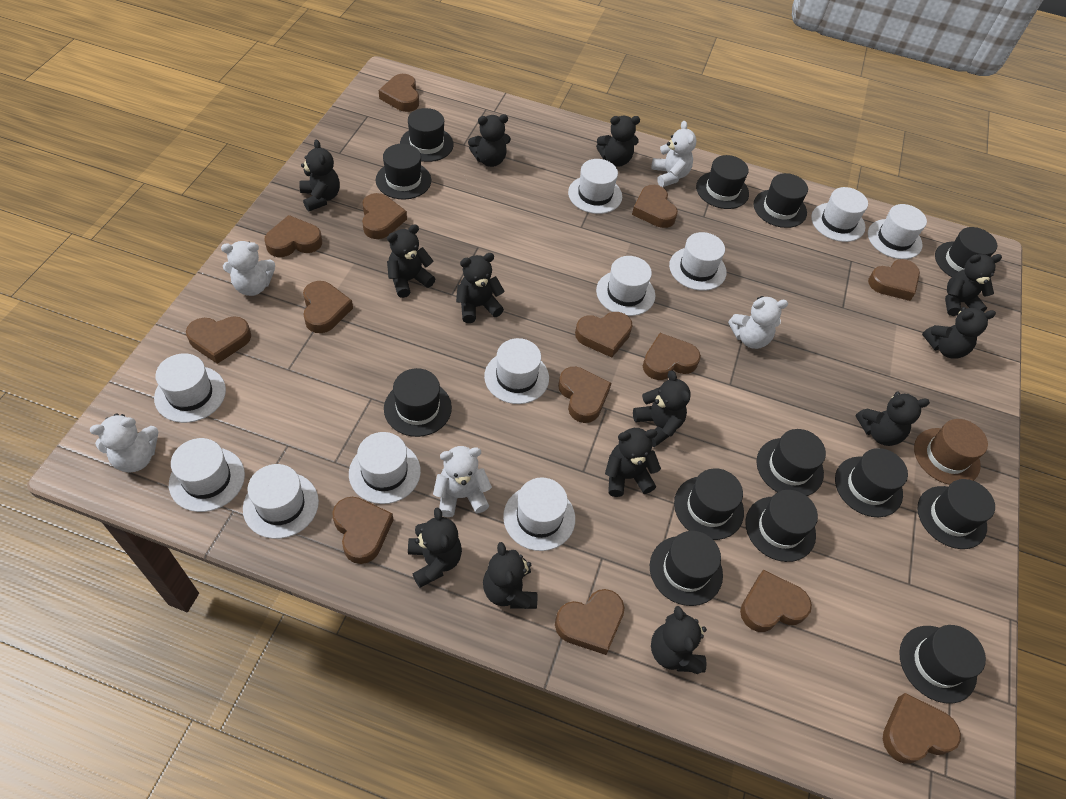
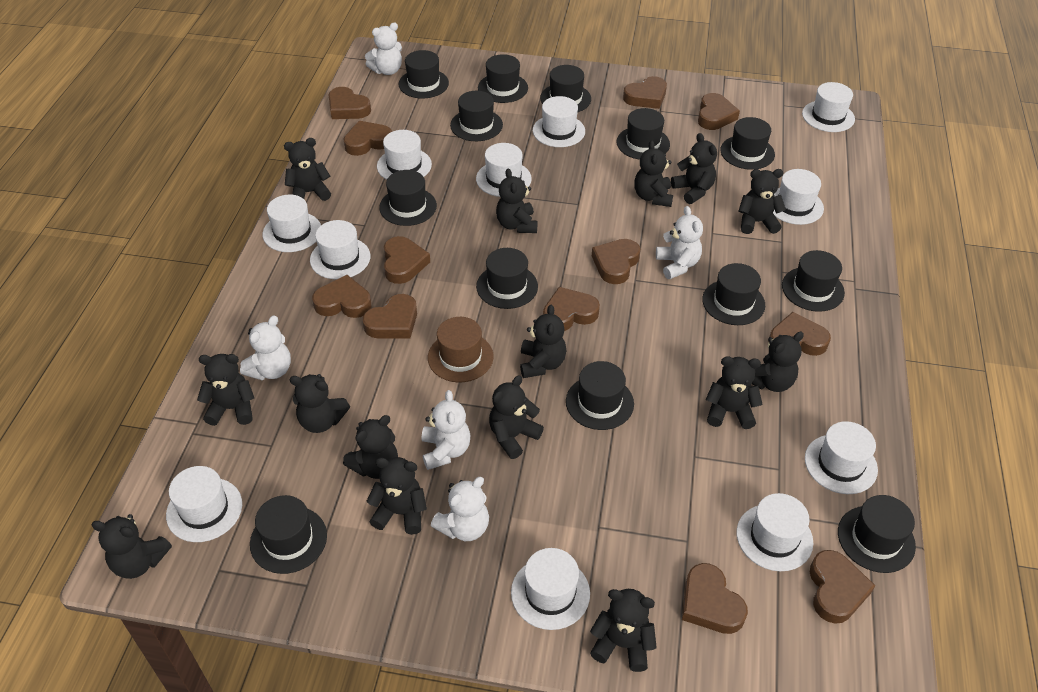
black teddy bear: 13 -> 15
brown heart: 14 -> 12

